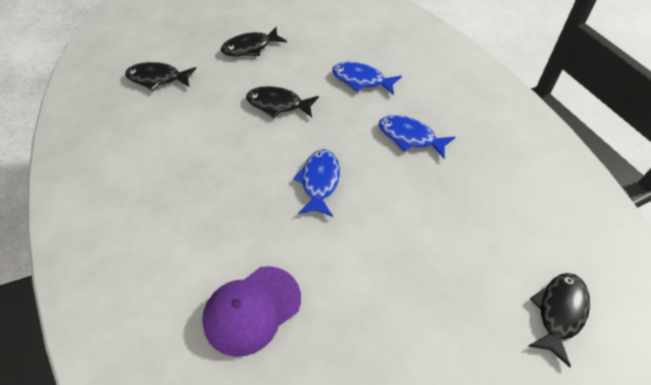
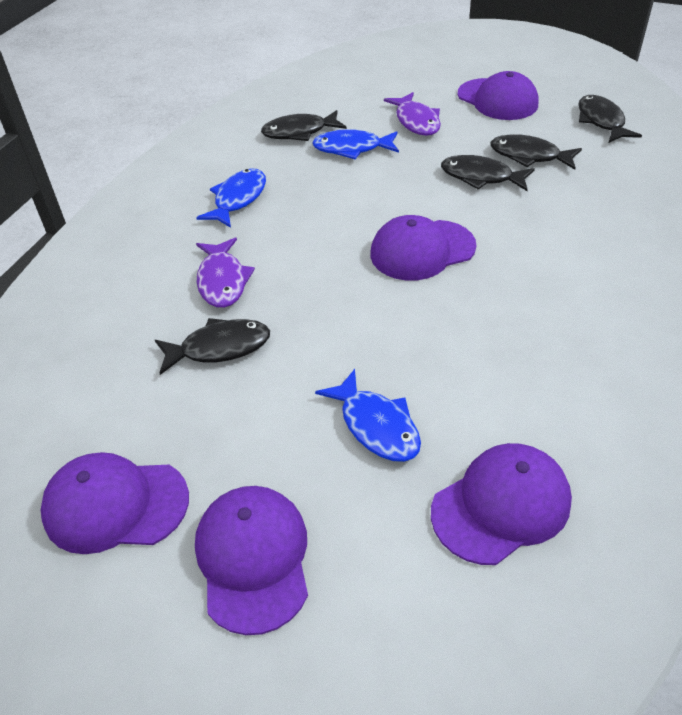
black fish: 4 -> 5
purple cap: 1 -> 5
purple fish: 0 -> 2

